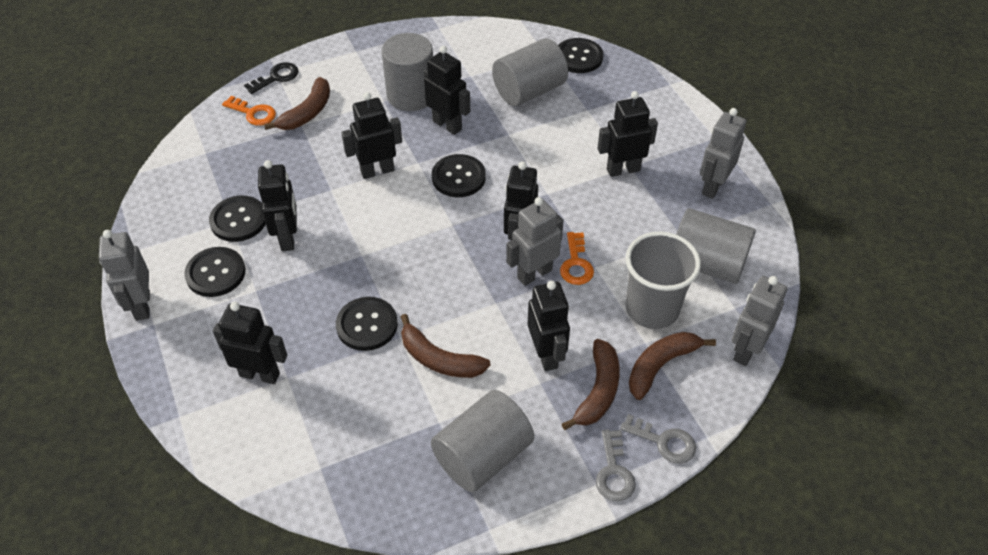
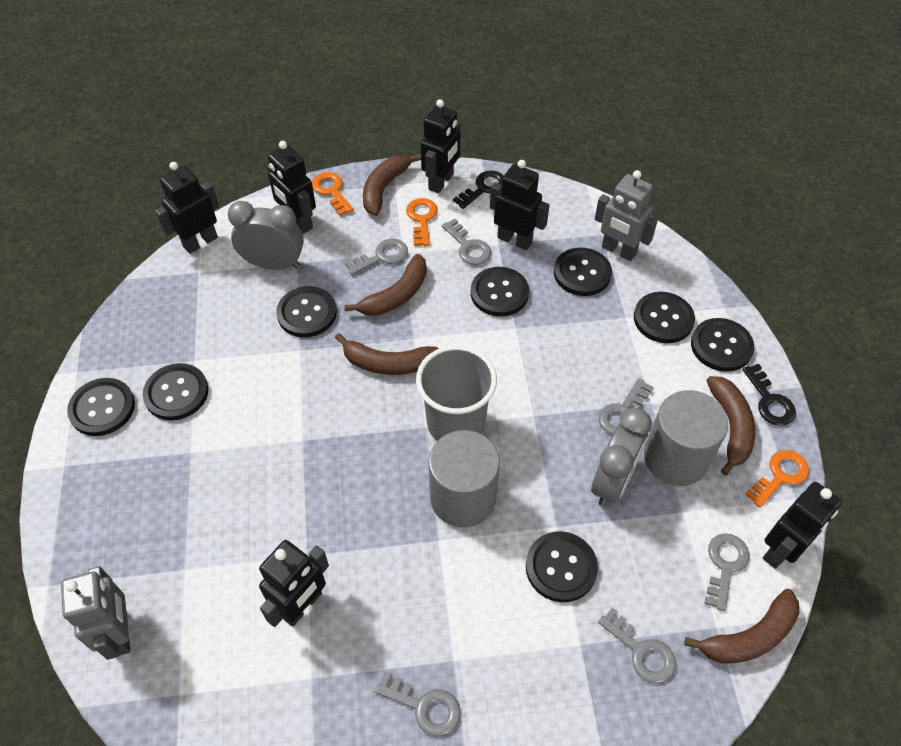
black button: 5 -> 8
black key: 1 -> 2
black robot: 7 -> 6
brown banana: 4 -> 5
grey clock: 0 -> 2
grey cylinder: 4 -> 2
grey key: 2 -> 6
grey robot: 4 -> 2
orange key: 2 -> 3

